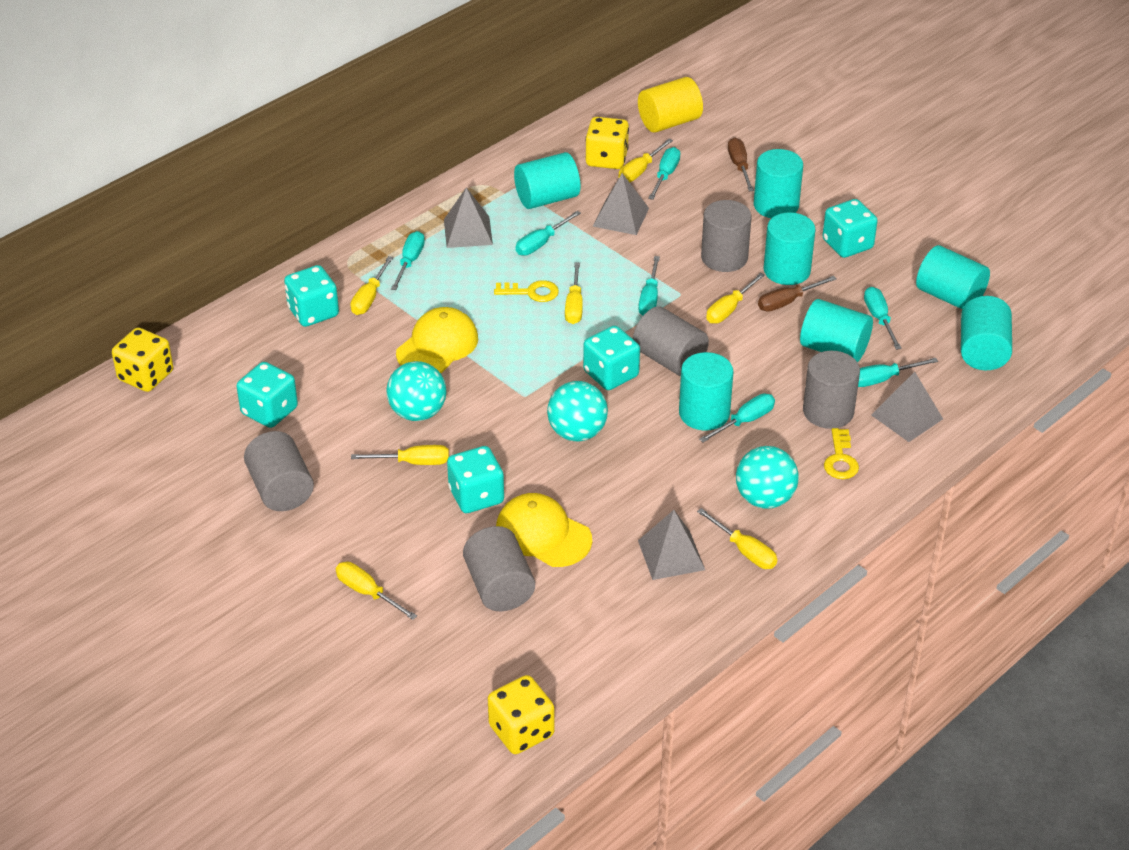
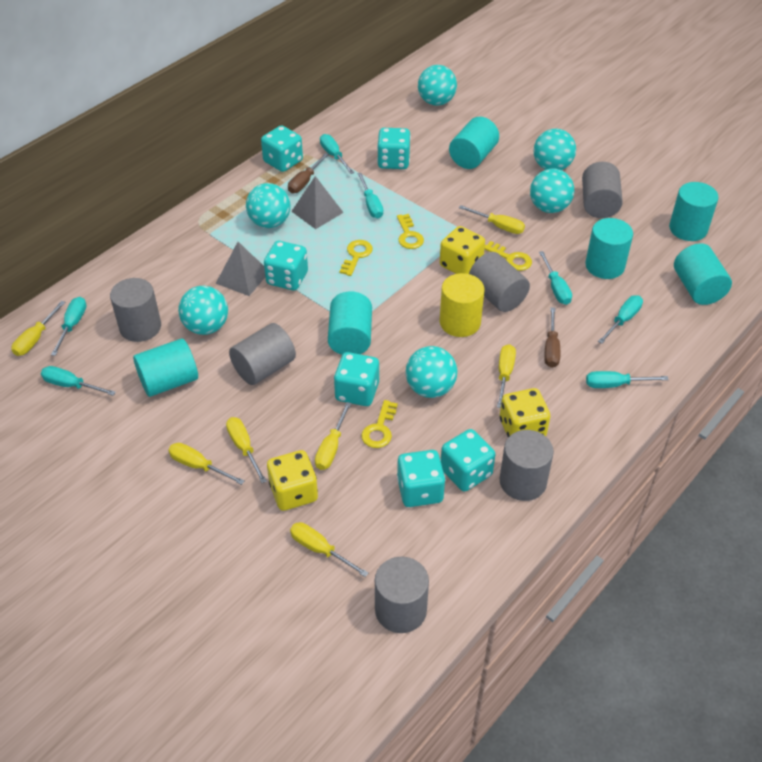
grey cylinder: 5 -> 6
grey pyramid: 4 -> 2
turquoise ball: 3 -> 6
turquoise cylinder: 7 -> 6
turquoise dice: 5 -> 6
yellow cap: 2 -> 0
yellow key: 2 -> 4

